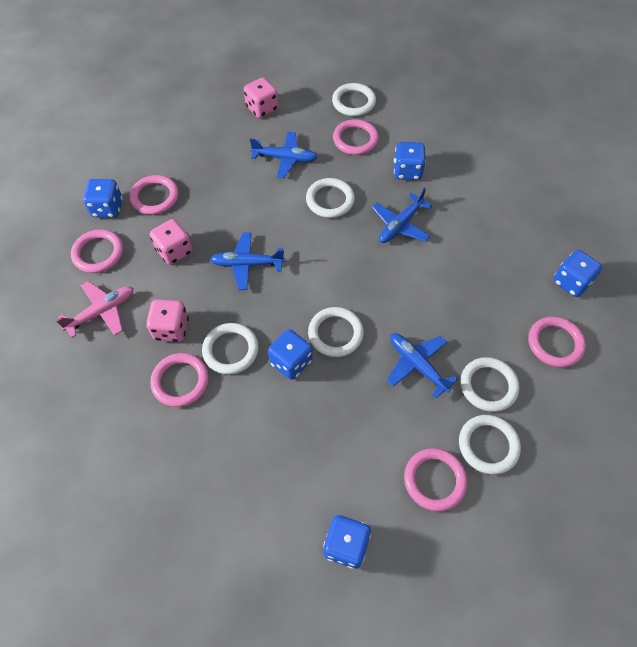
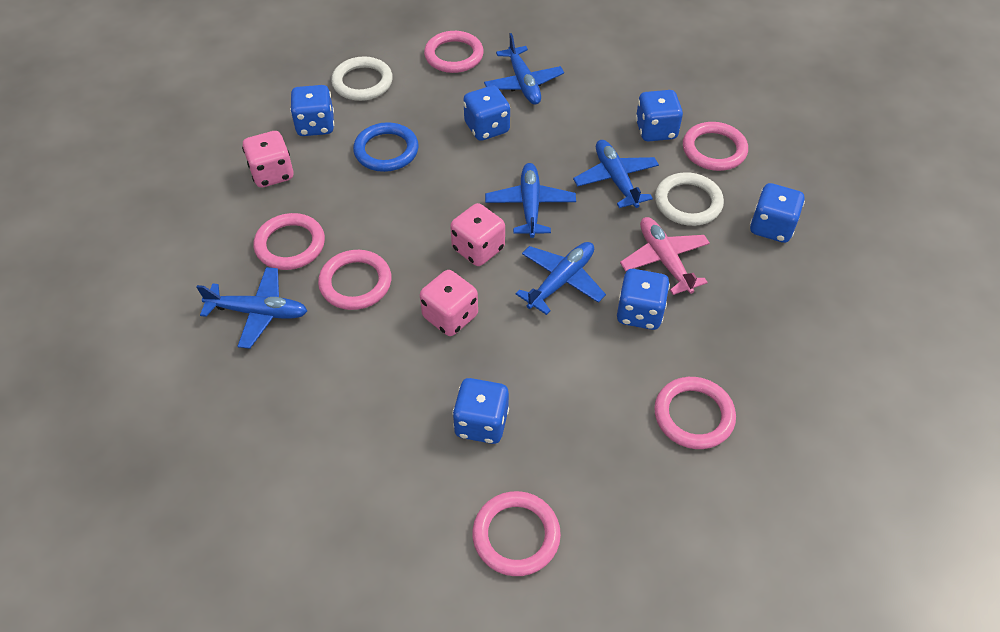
blue dice: 5 -> 6
blue plane: 4 -> 5
blue ring: 0 -> 1
white ring: 6 -> 2

